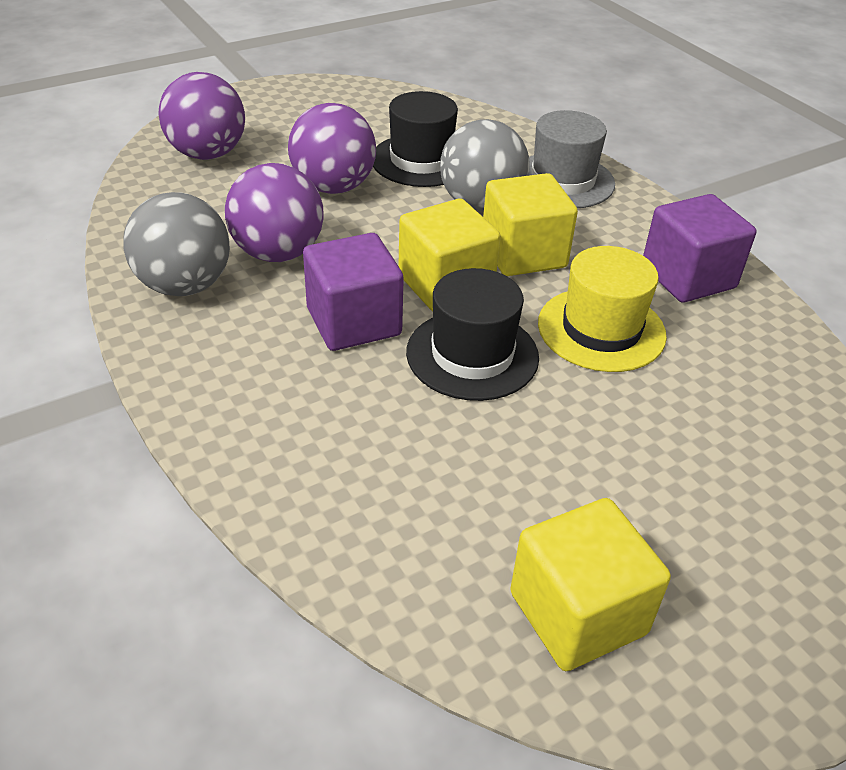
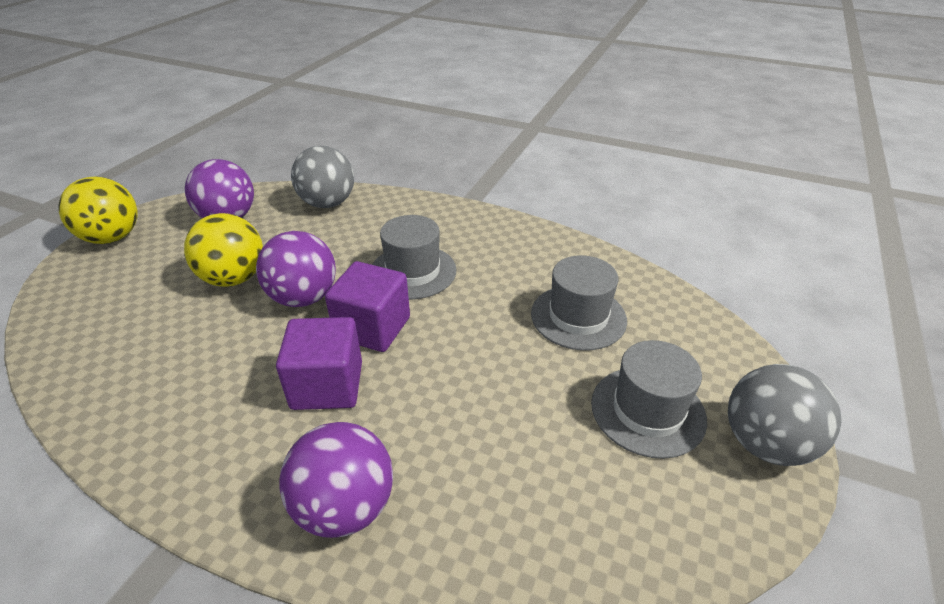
black hat: 2 -> 0
grey hat: 1 -> 3
yellow ball: 0 -> 2
yellow cube: 3 -> 0
yellow hat: 1 -> 0

